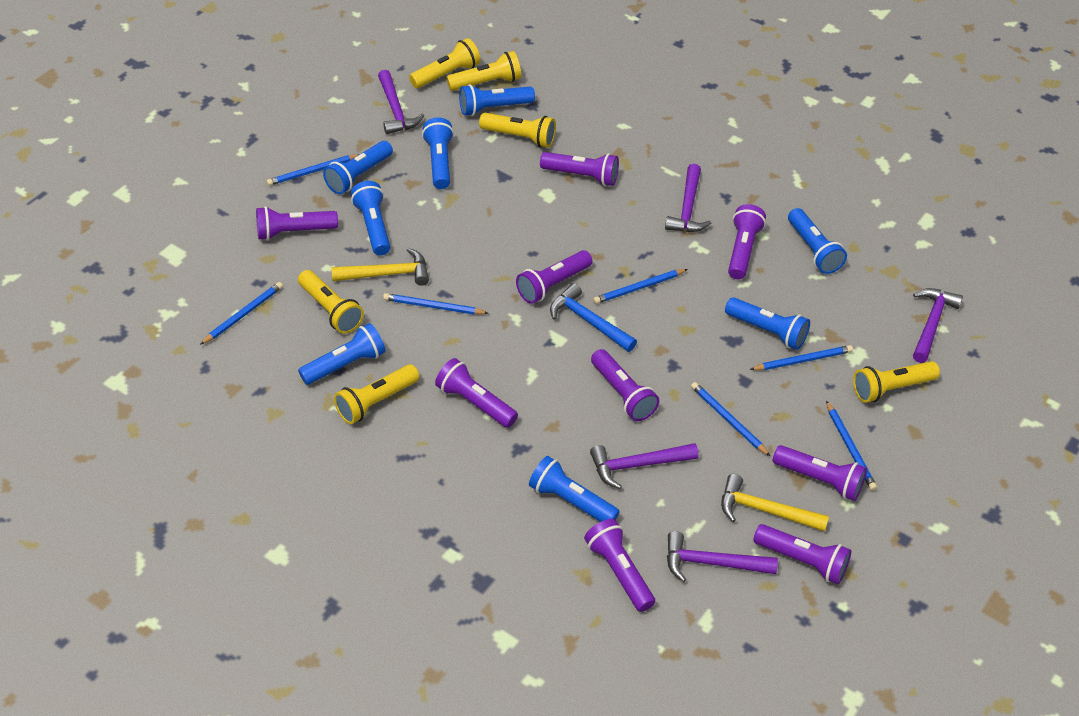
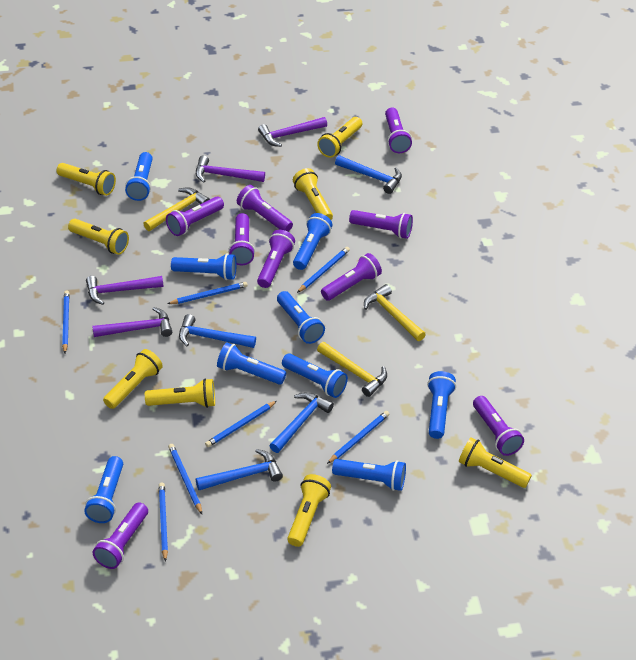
blue flashlight: 8 -> 9
blue hammer: 1 -> 4
purple hammer: 5 -> 4
yellow flashlight: 6 -> 8
yellow hammer: 2 -> 3

